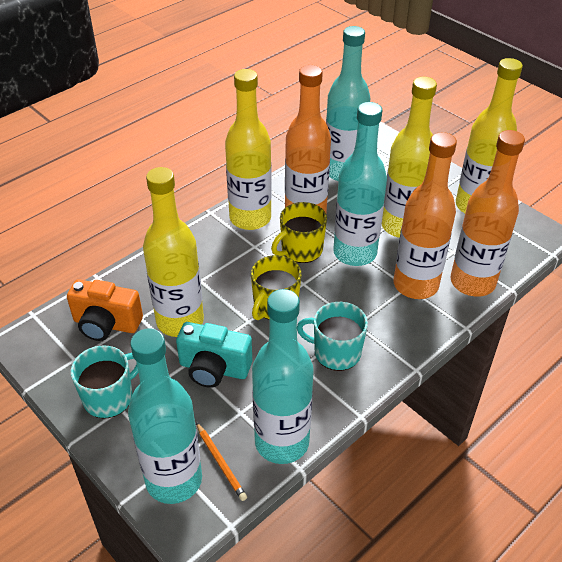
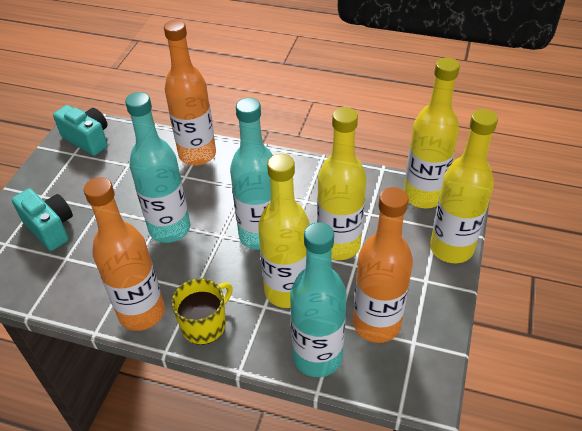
orange camera: 1 -> 0
orange pencil: 1 -> 0
turquoise bottle: 4 -> 3
turquoise camera: 1 -> 2
turquoise mug: 2 -> 0
yellow mug: 2 -> 1

